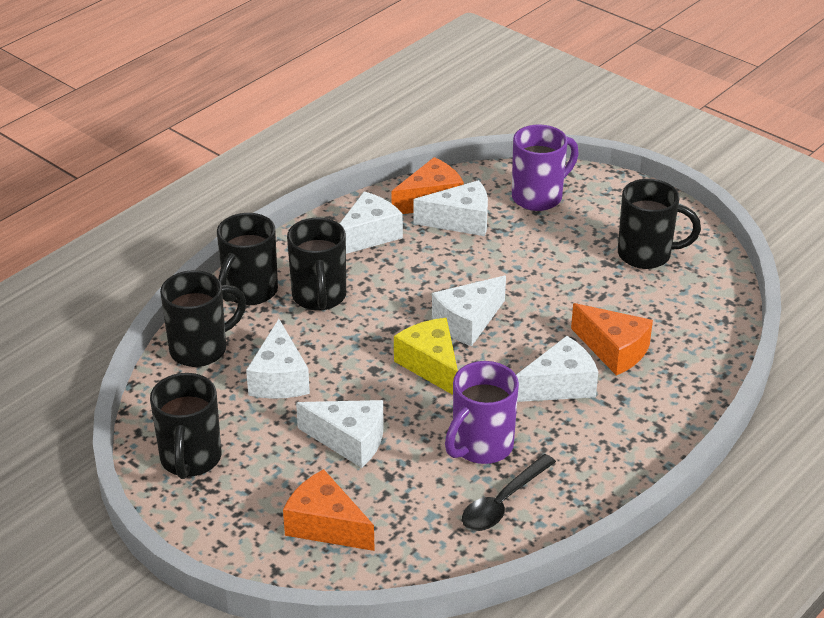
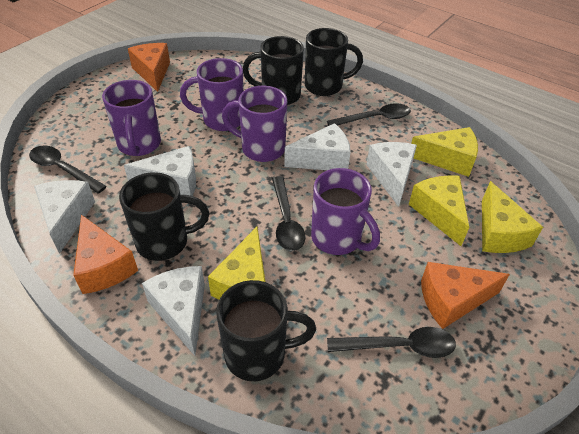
black mug: 5 -> 4
black spoon: 1 -> 4
purple mug: 2 -> 4
white cheese: 6 -> 5
yellow cheese: 1 -> 4

